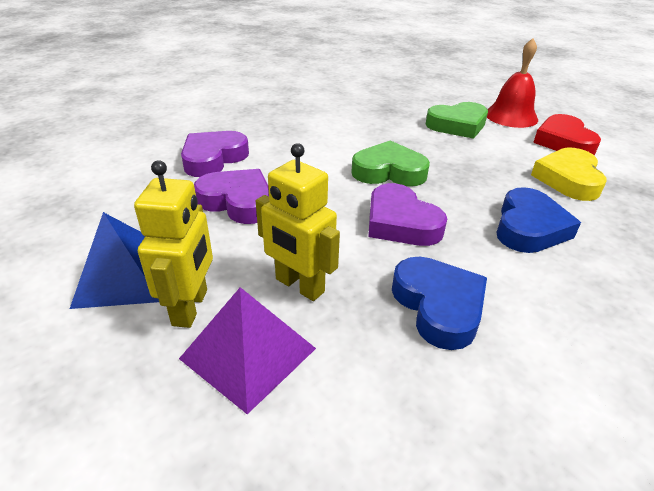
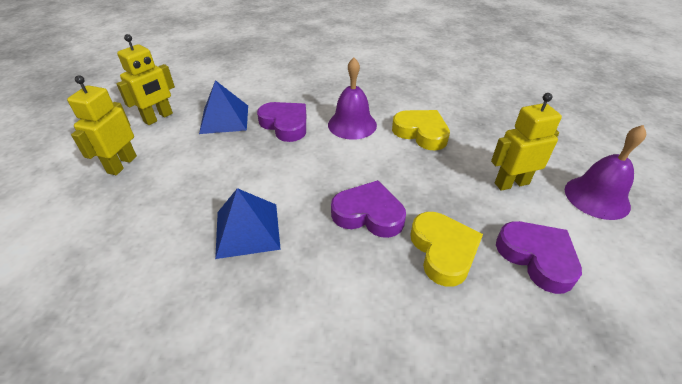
blue heart: 2 -> 0
blue pyramid: 1 -> 2
green heart: 2 -> 0
purple bell: 0 -> 2
purple pyramid: 1 -> 0
red bell: 1 -> 0
red heart: 1 -> 0
yellow heart: 1 -> 2
yellow robot: 2 -> 3

